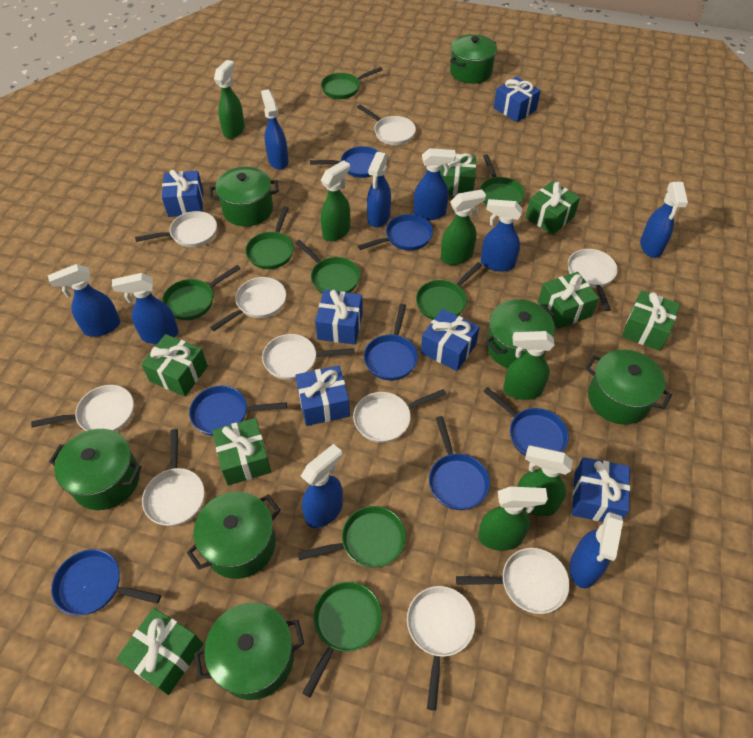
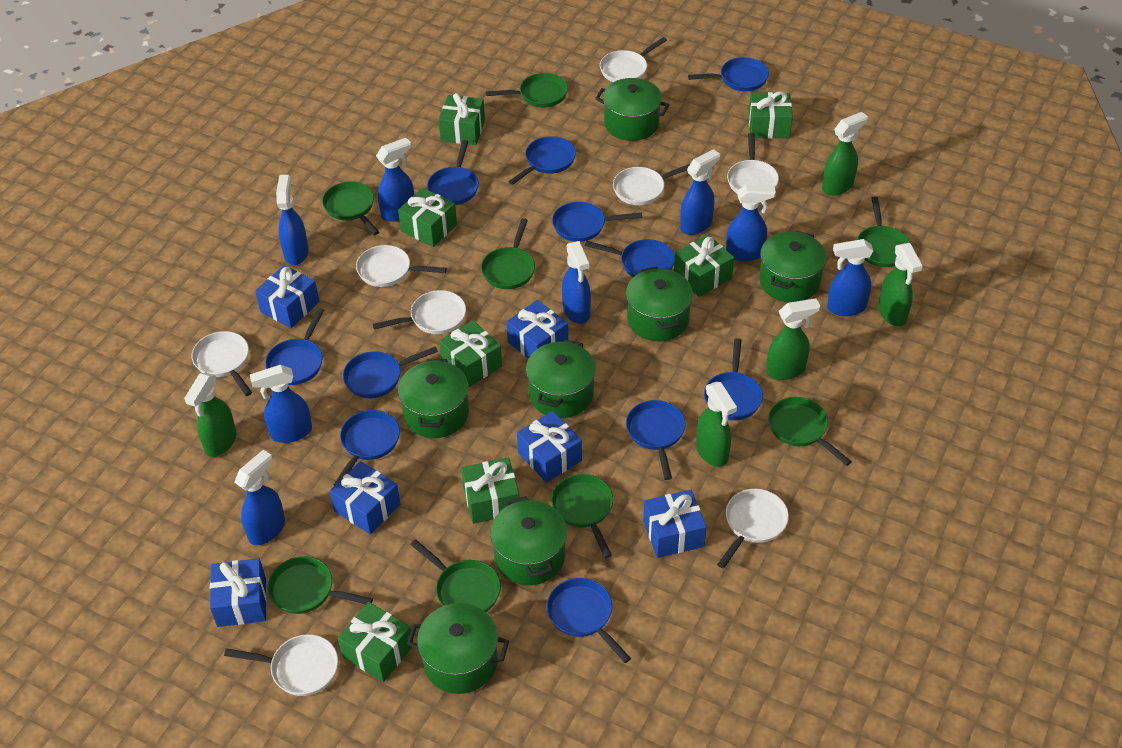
blue pan: 7 -> 11
blue spray bottle: 9 -> 8
green spray bottle: 6 -> 5
white pan: 10 -> 8

